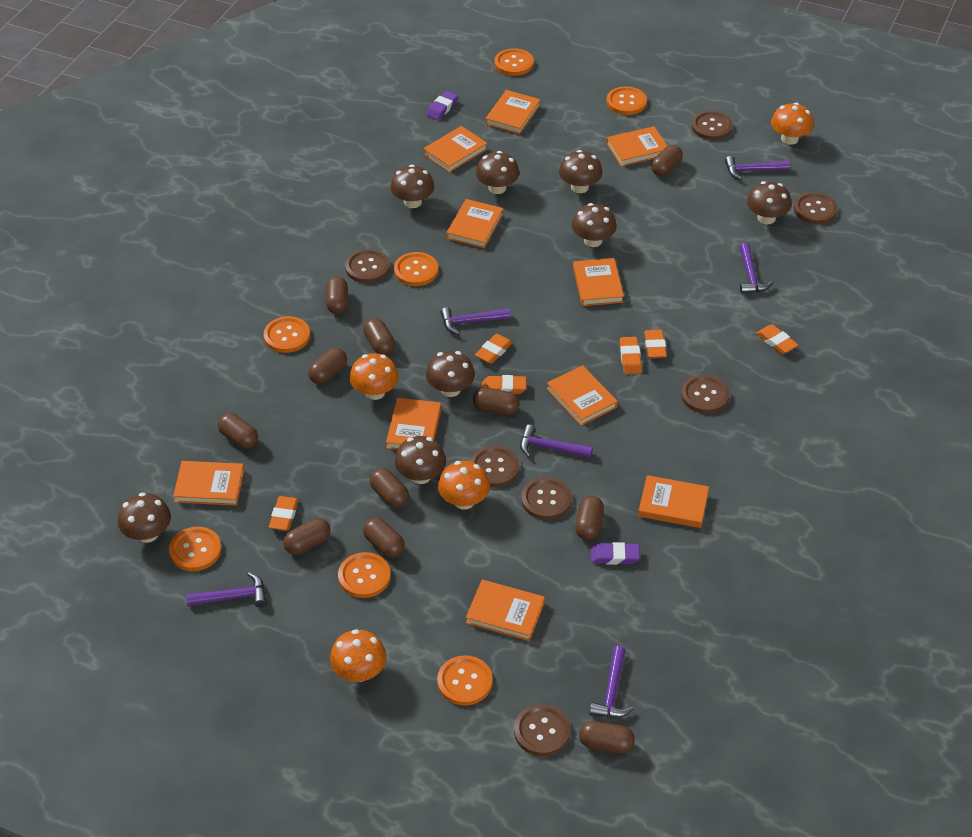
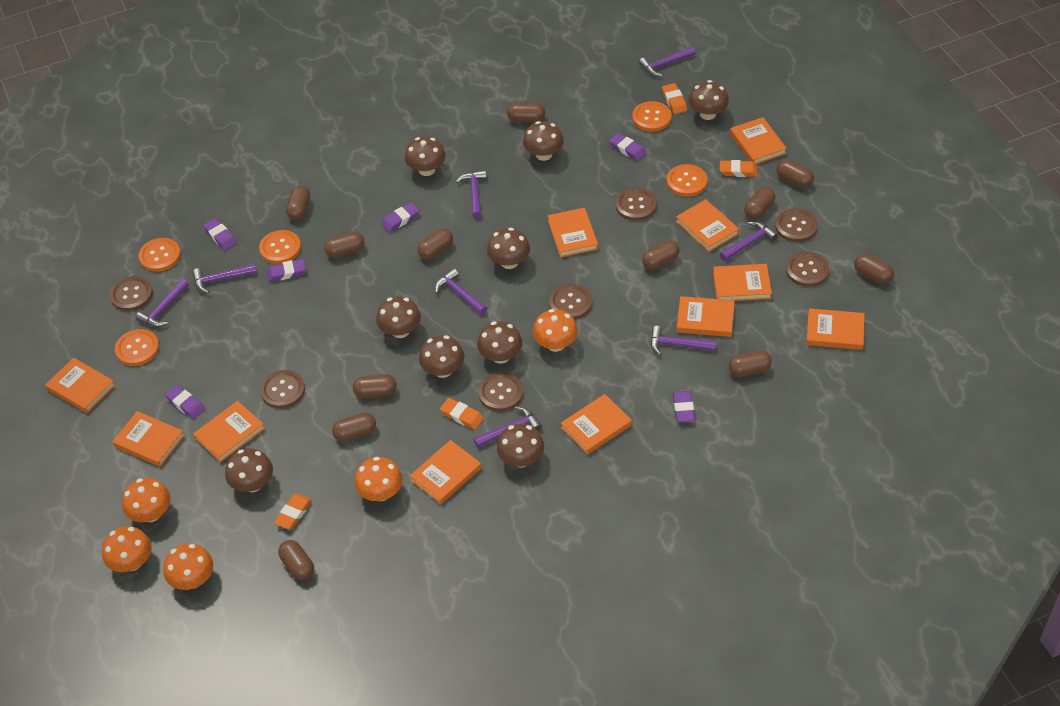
brown capsule: 11 -> 12
brown mushroom: 8 -> 9
orange book: 10 -> 11
orange button: 7 -> 5
orange eraser: 6 -> 4
orange mushroom: 4 -> 5
purple eraser: 2 -> 6
purple hammer: 6 -> 8

